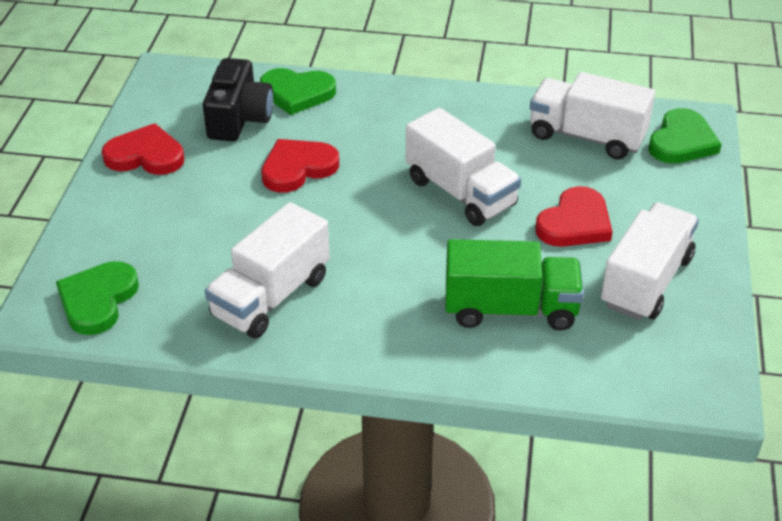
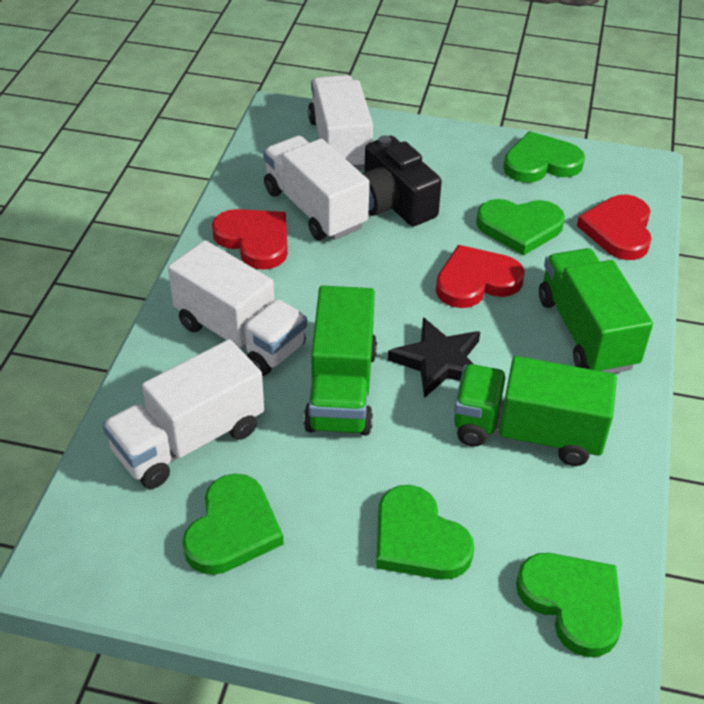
black star: 0 -> 1
green heart: 3 -> 5
green truck: 1 -> 3

